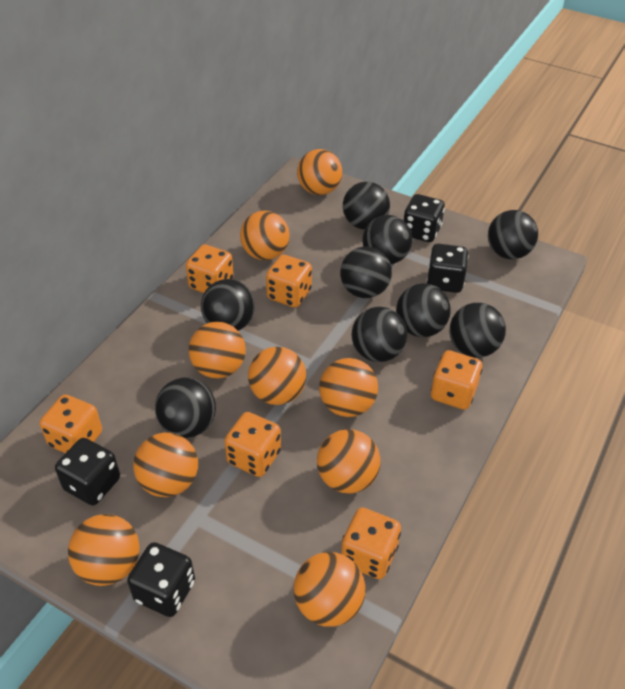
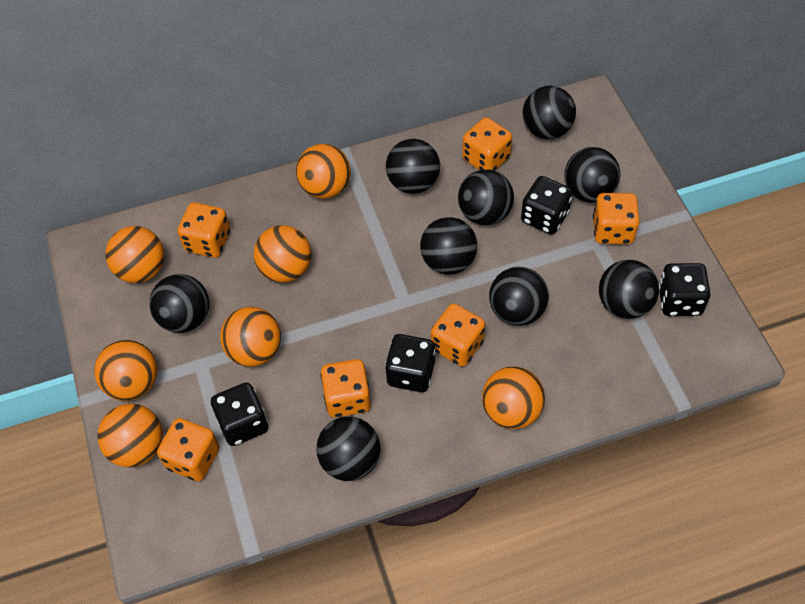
orange ball: 9 -> 7

